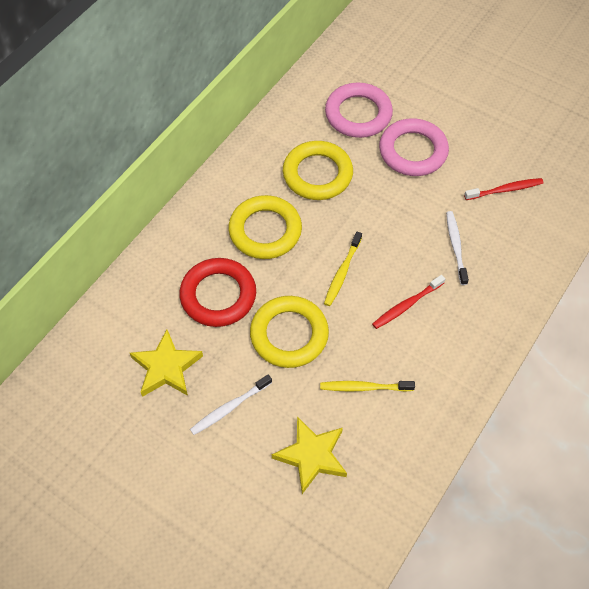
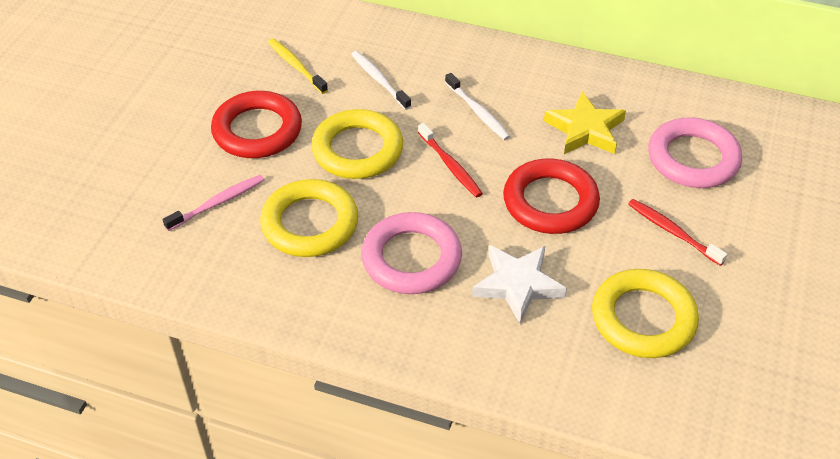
pink toothbrush: 0 -> 1
red ring: 1 -> 2
white star: 0 -> 1
yellow star: 2 -> 1
yellow toothbrush: 2 -> 1

